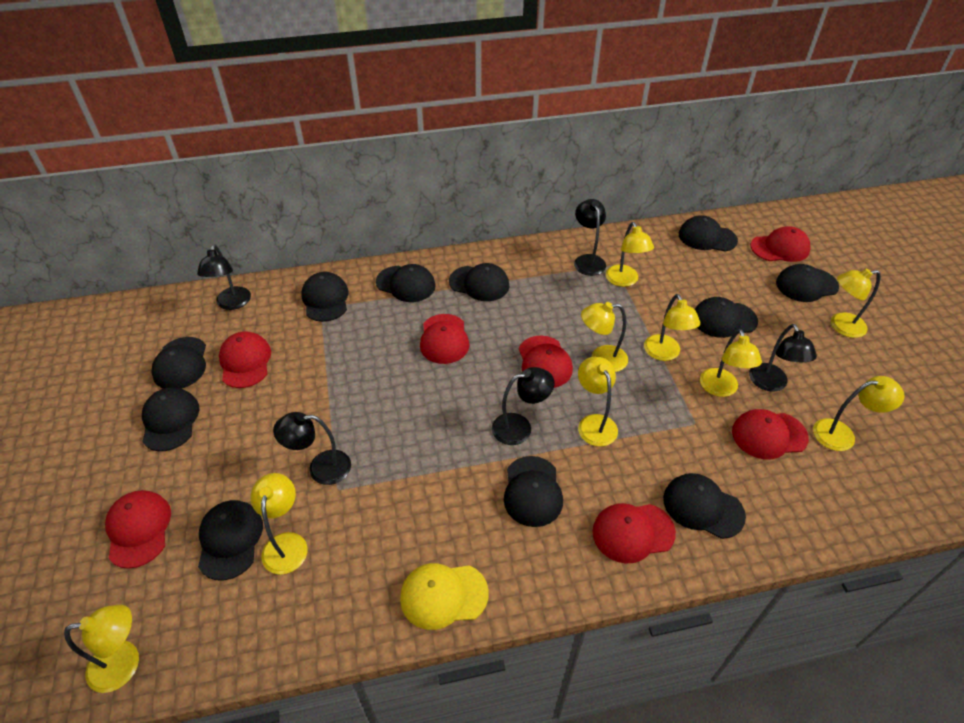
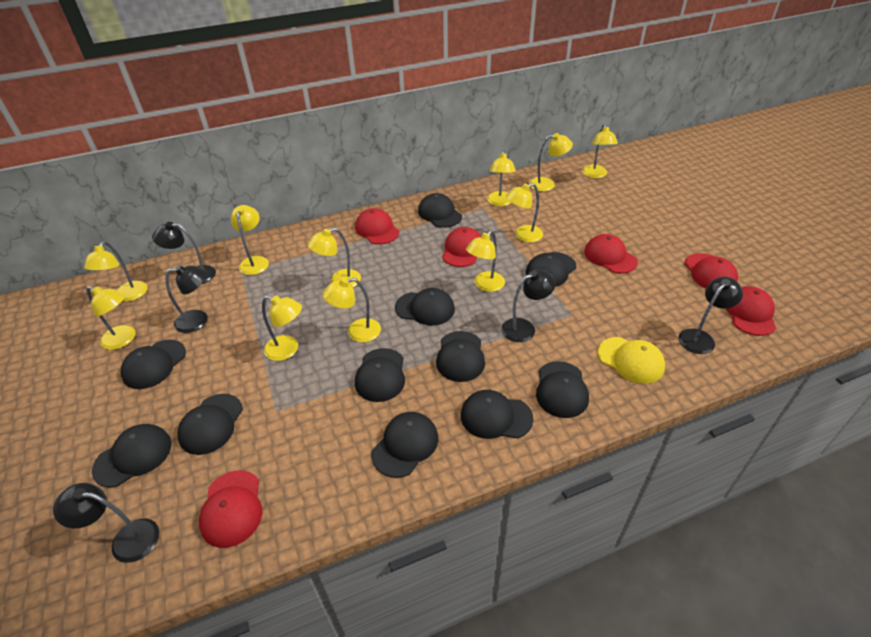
red cap: 7 -> 6
yellow lamp: 9 -> 11

